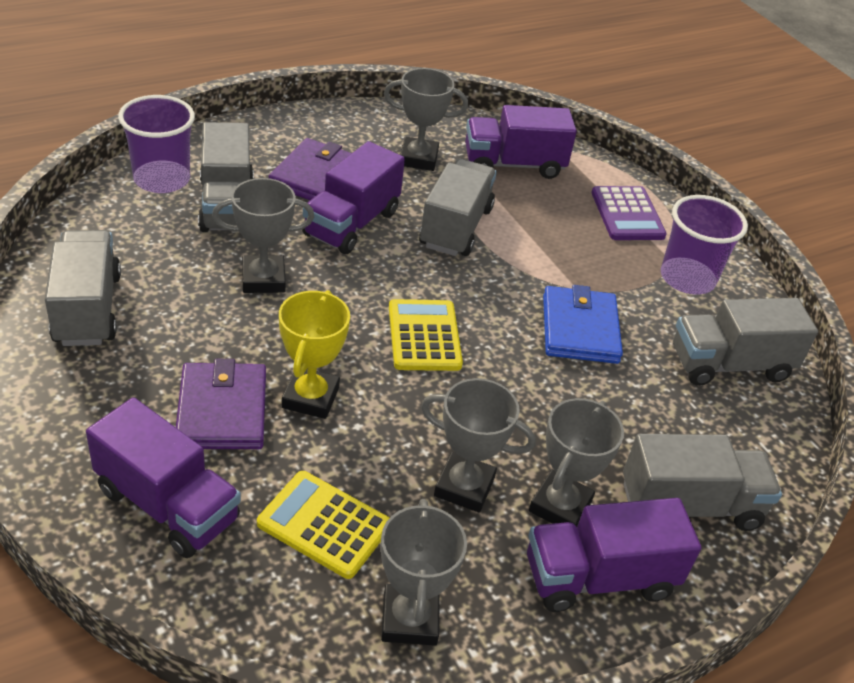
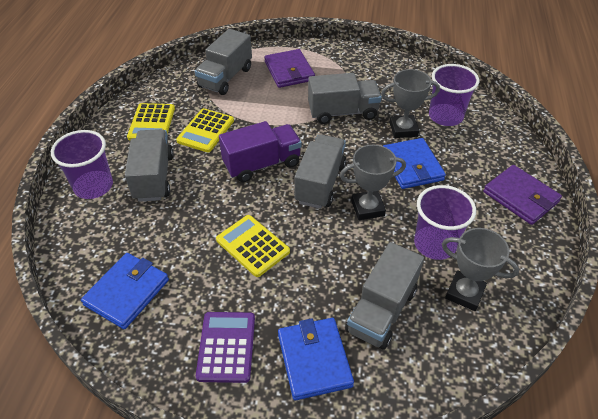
blue wallet: 1 -> 3
grey trophy: 5 -> 3
purple cup: 2 -> 3
purple truck: 4 -> 1
yellow calculator: 2 -> 3
yellow trophy: 1 -> 0

